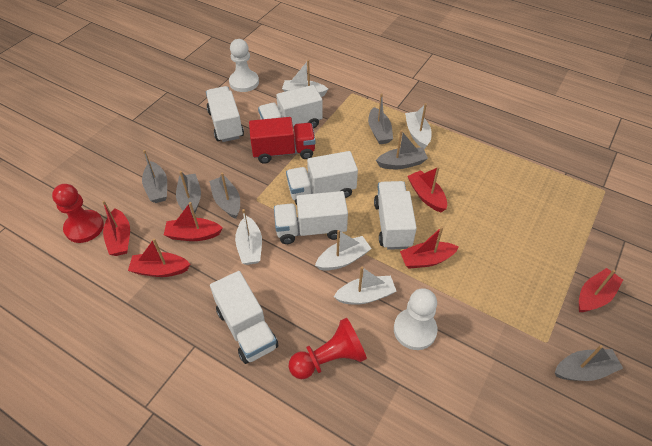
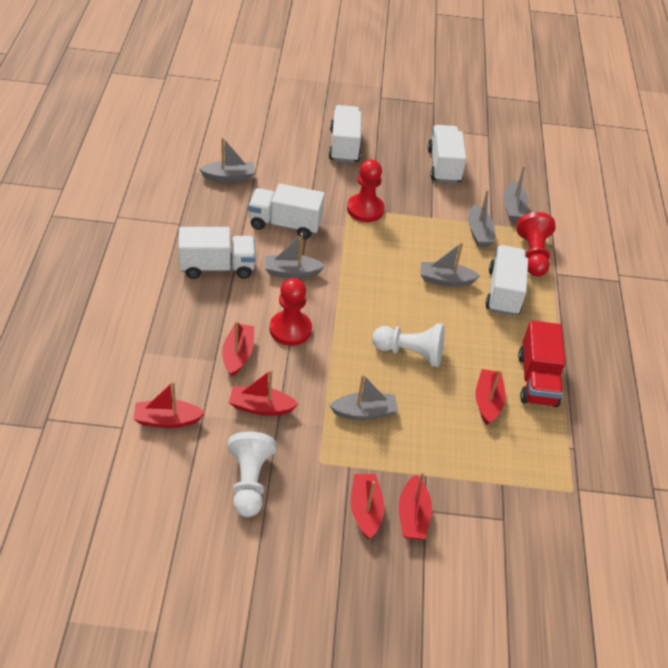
red pawn: 2 -> 3
white boat: 5 -> 0
white truck: 6 -> 5

